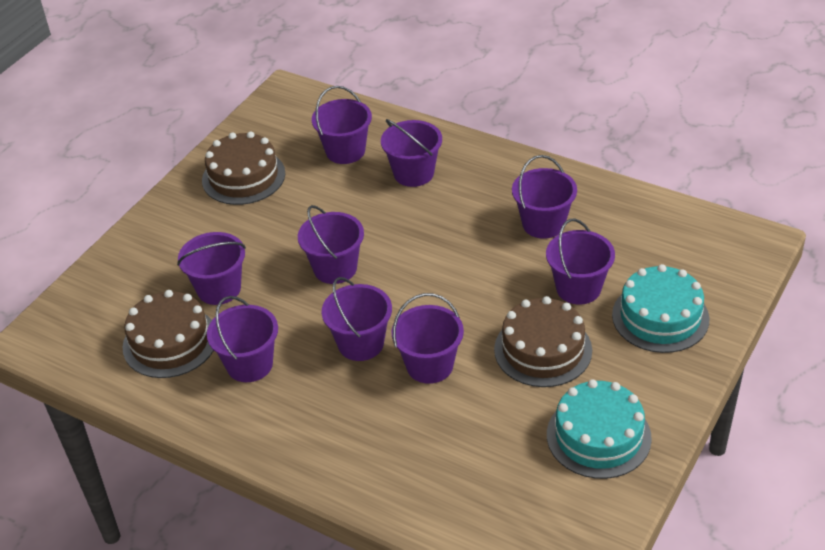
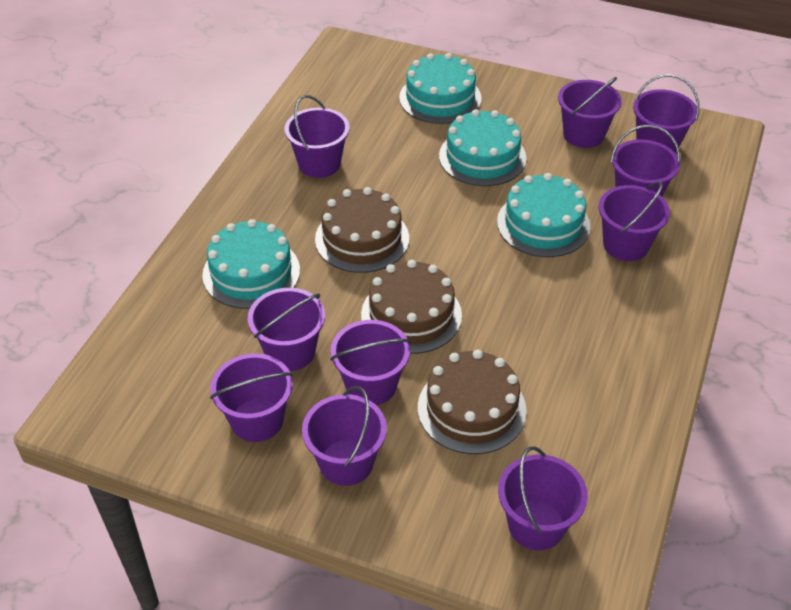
purple bucket: 9 -> 10
turquoise cake: 2 -> 4

